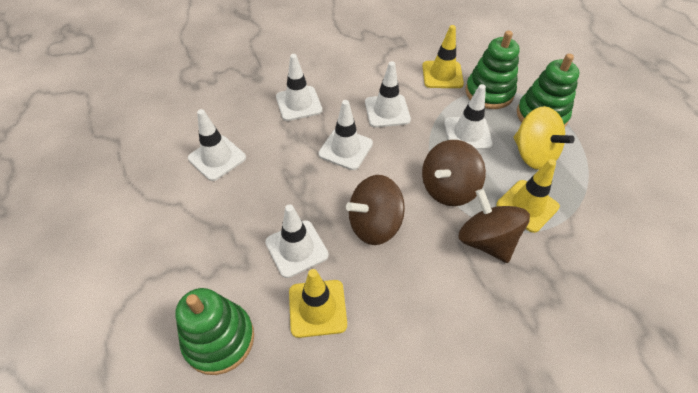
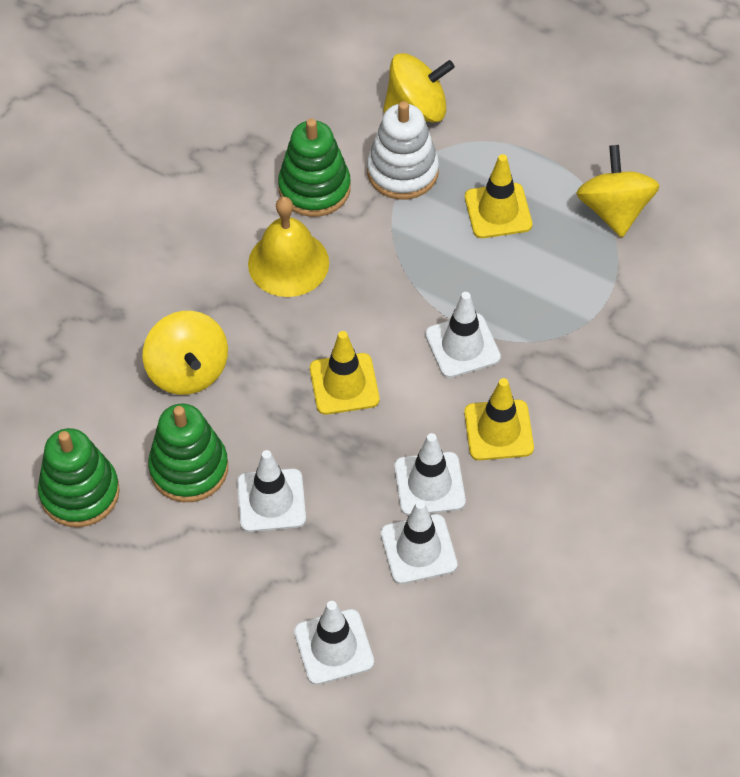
brown spinning top: 3 -> 0
white stacking toy: 0 -> 1
white traffic cone: 6 -> 5
yellow bell: 0 -> 1
yellow spinning top: 1 -> 3

